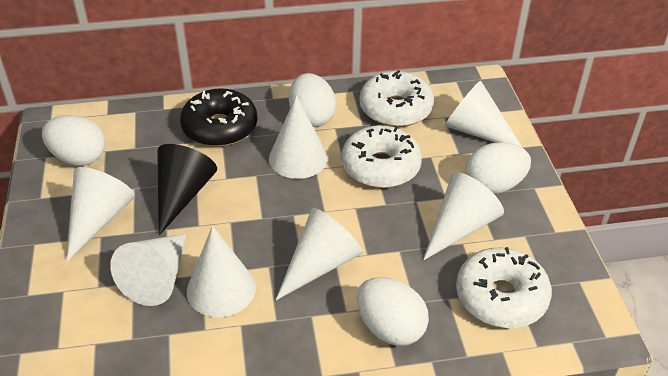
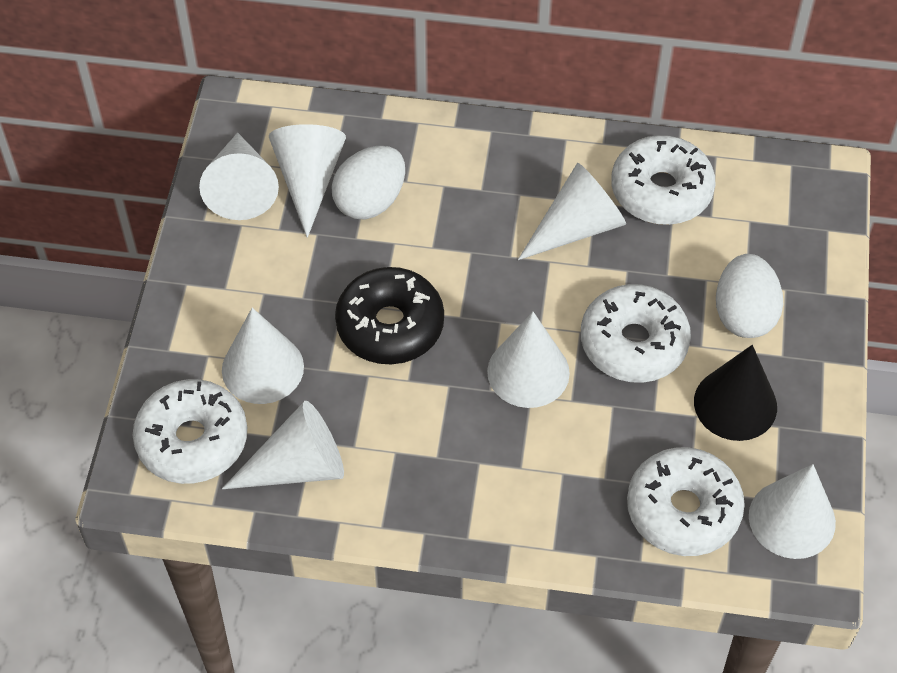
white donut: 3 -> 4
white egg: 4 -> 2

